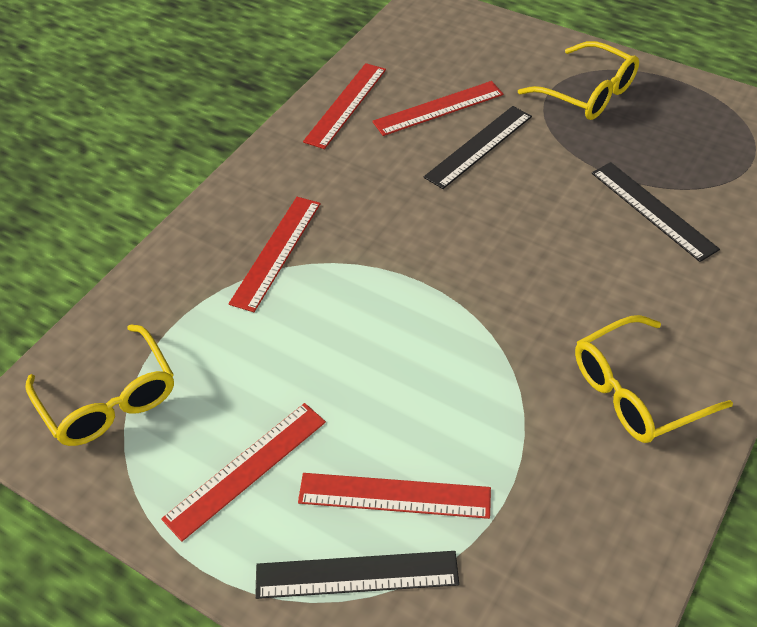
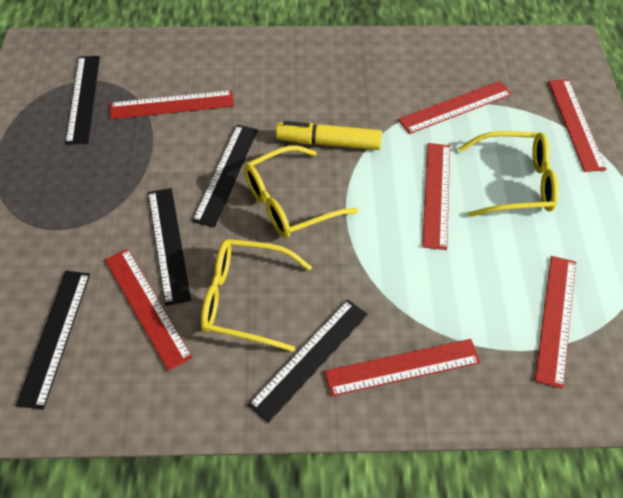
black ruler: 3 -> 5
red ruler: 5 -> 7
yellow marker: 0 -> 1

